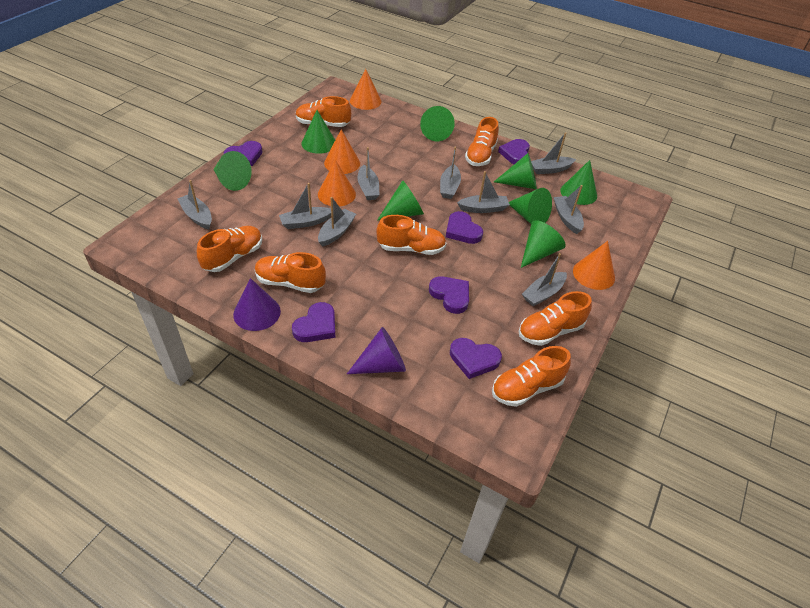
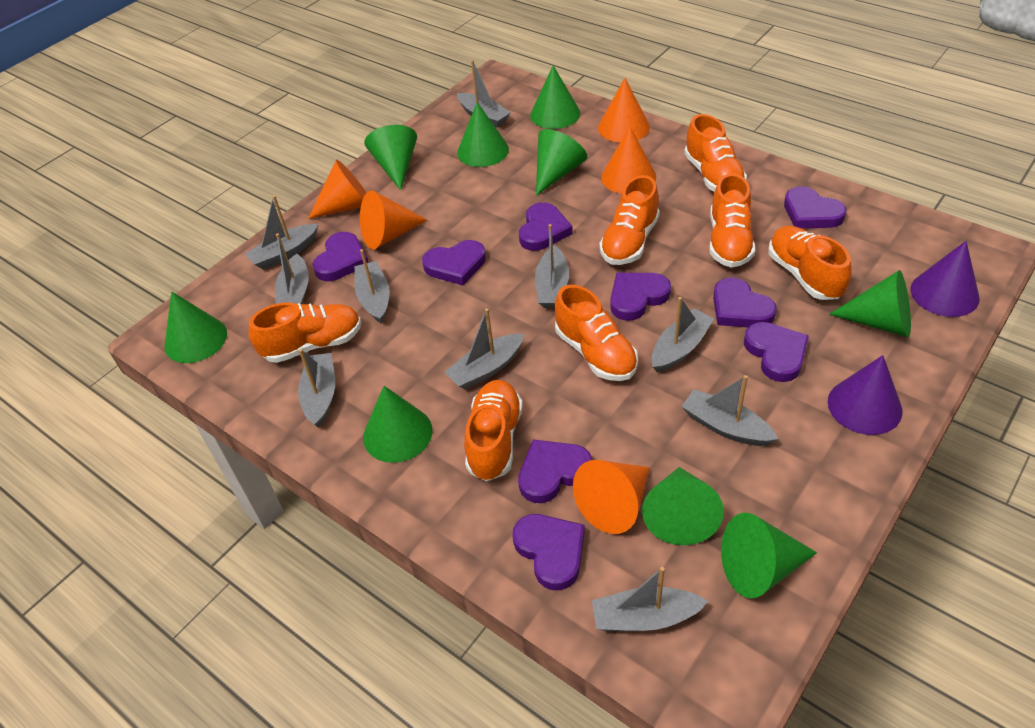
green cone: 8 -> 9
grey boat: 9 -> 10
orange cone: 4 -> 5
purple heart: 6 -> 9

